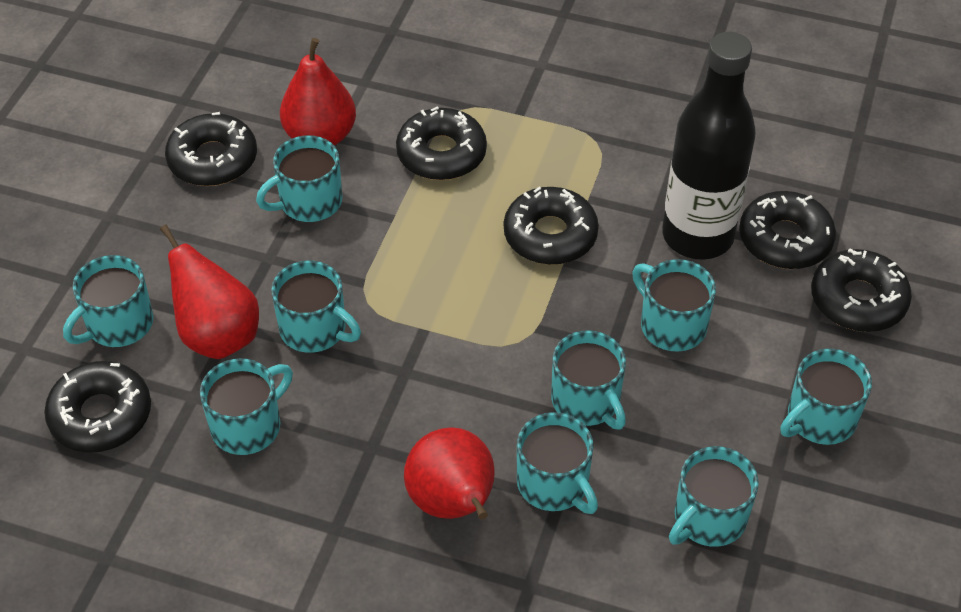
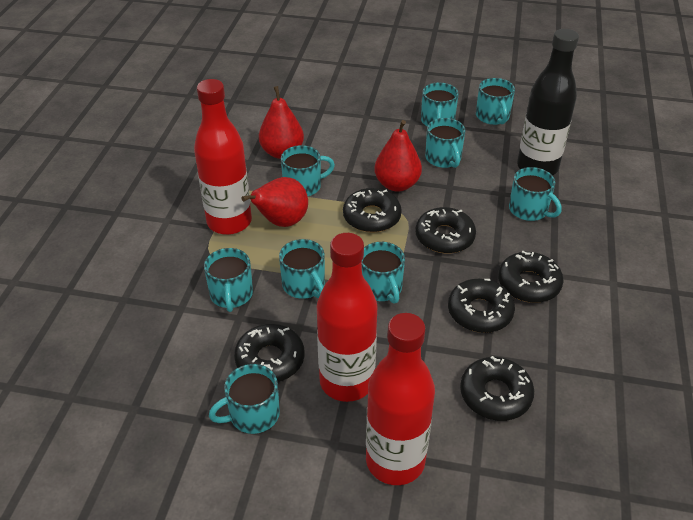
red bottle: 0 -> 3

